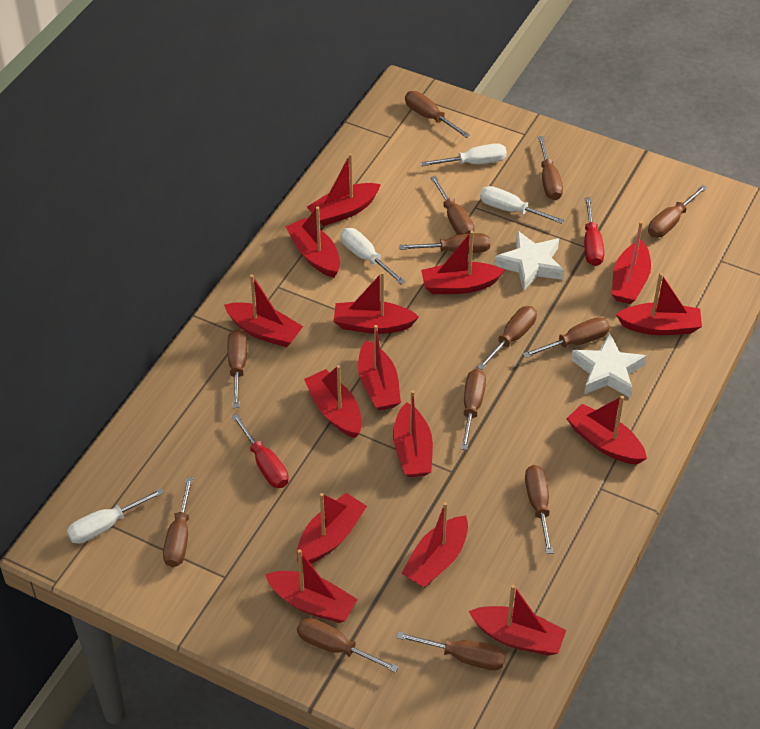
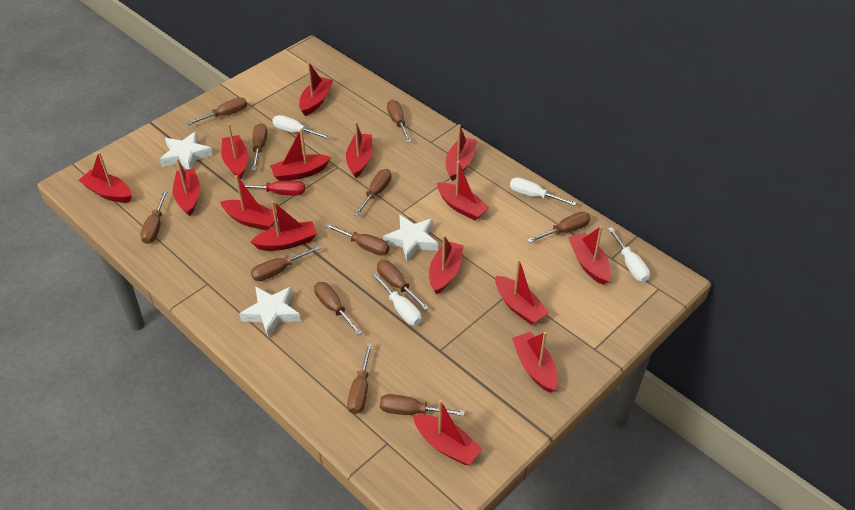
brown screwdriver: 13 -> 12
red screwdriver: 2 -> 1
white star: 2 -> 3

